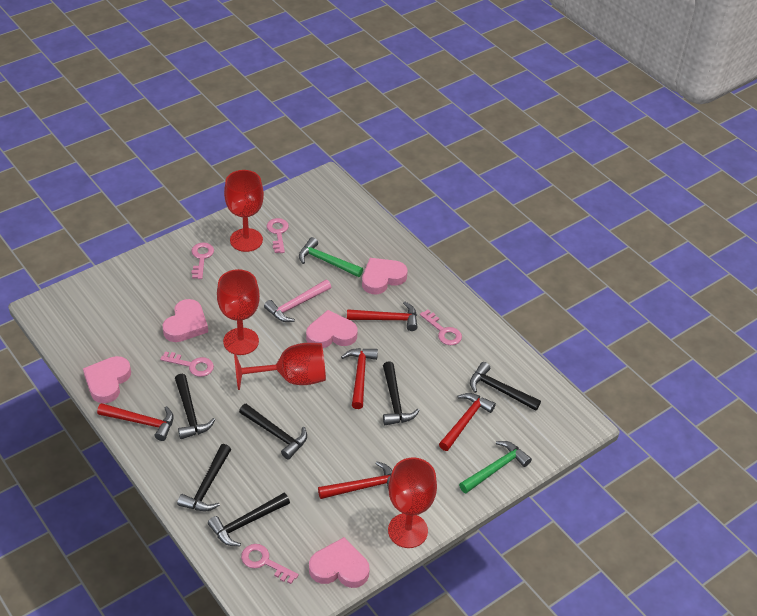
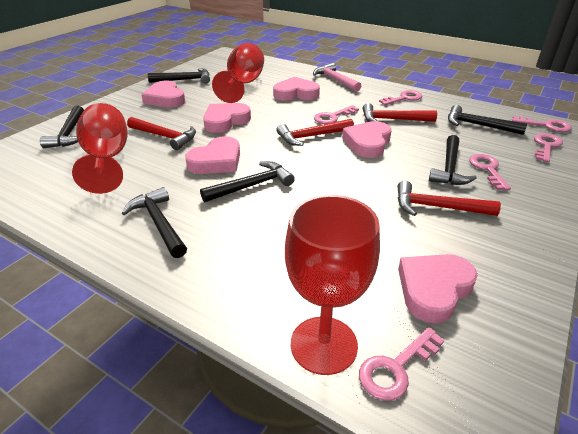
green hammer: 2 -> 0
pink heart: 5 -> 6
pink key: 5 -> 6
red goblet: 4 -> 3
red hammer: 5 -> 4

